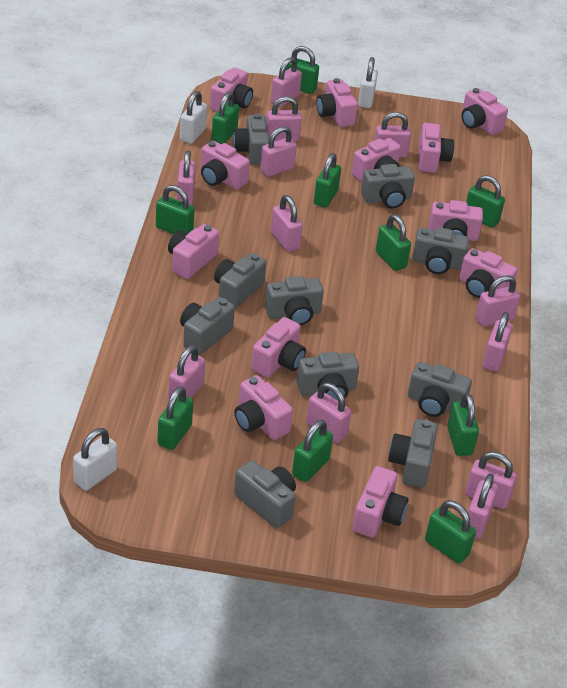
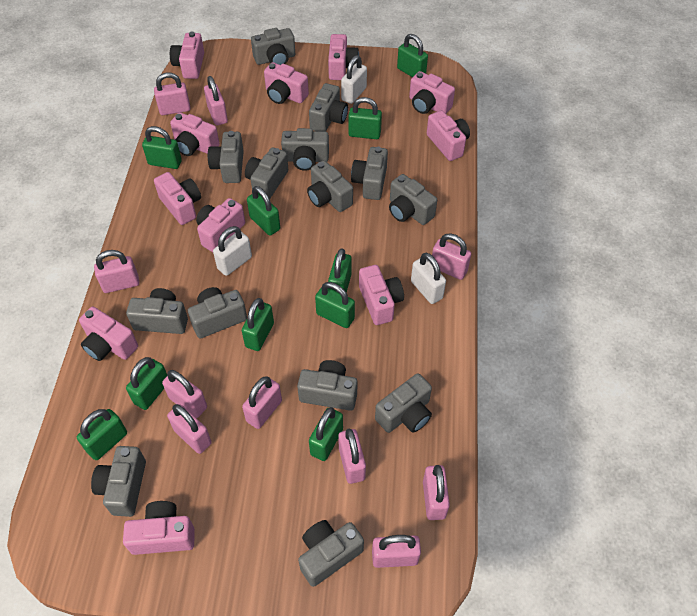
grey camera: 10 -> 14
pink camera: 12 -> 11
pink padlock: 12 -> 10

